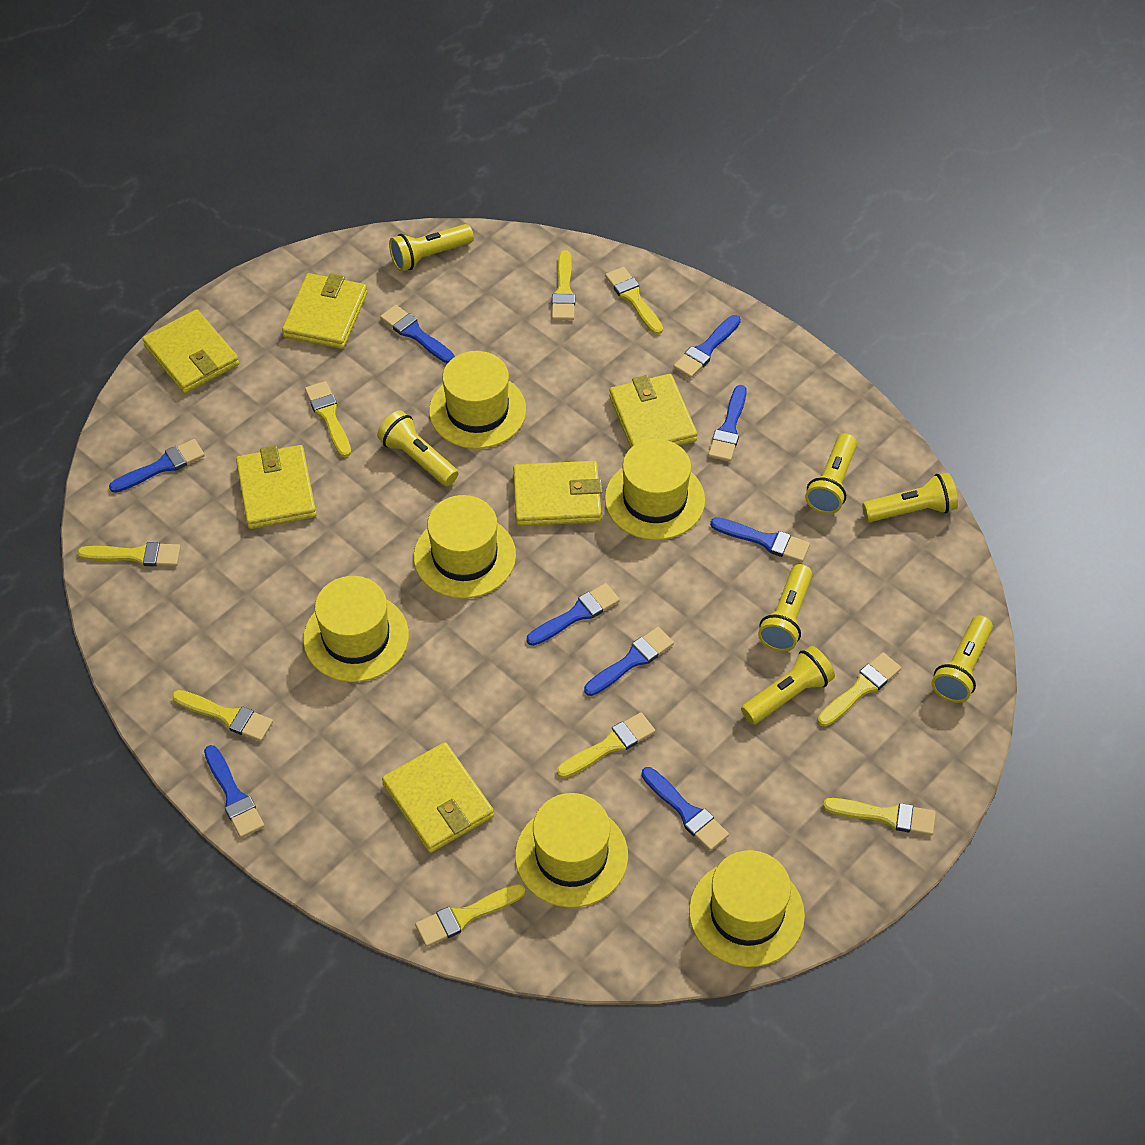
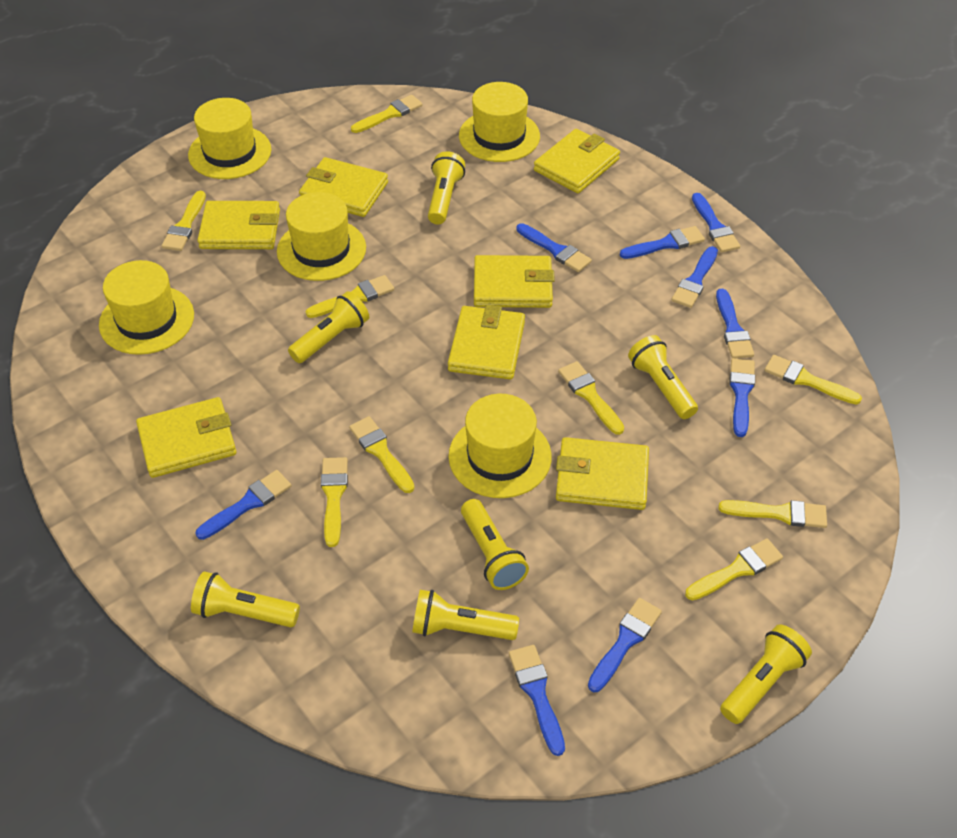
yellow hat: 6 -> 5
yellow wallet: 6 -> 7

